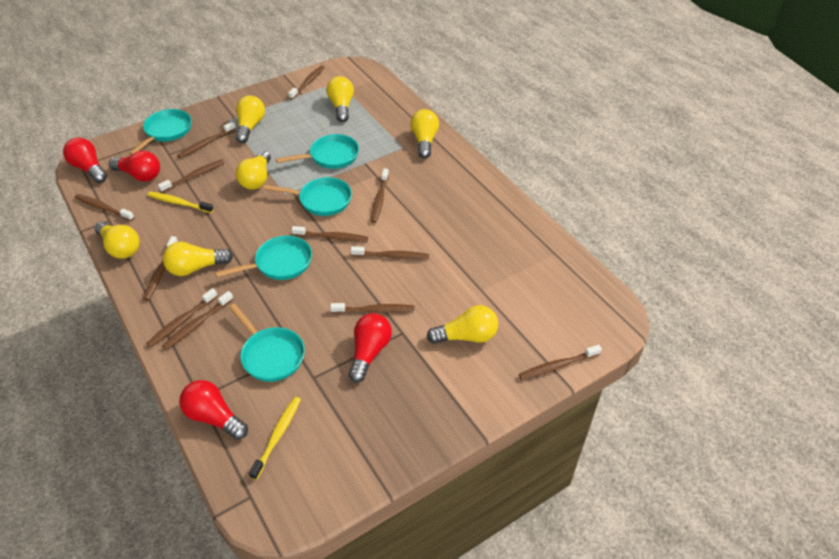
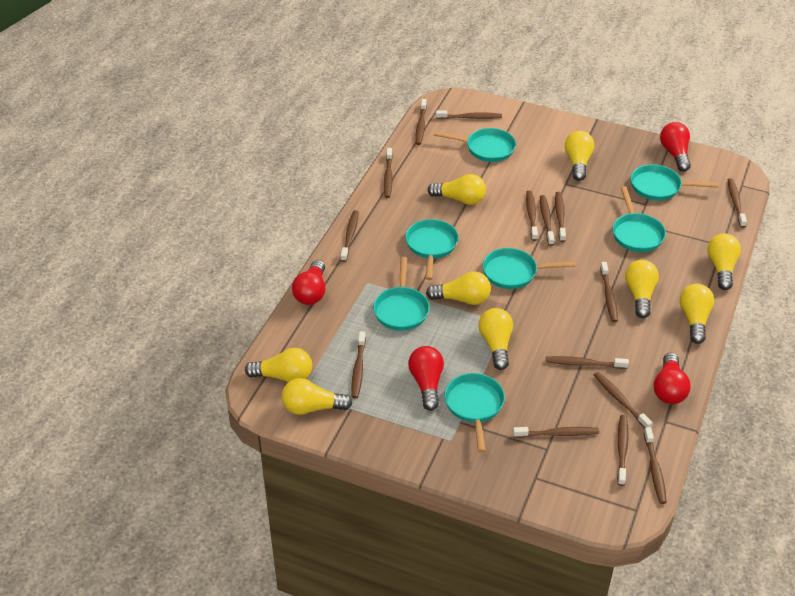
brown toothbrush: 12 -> 15
turquoise pan: 5 -> 7
yellow light bulb: 7 -> 9
yellow toothbrush: 2 -> 0

